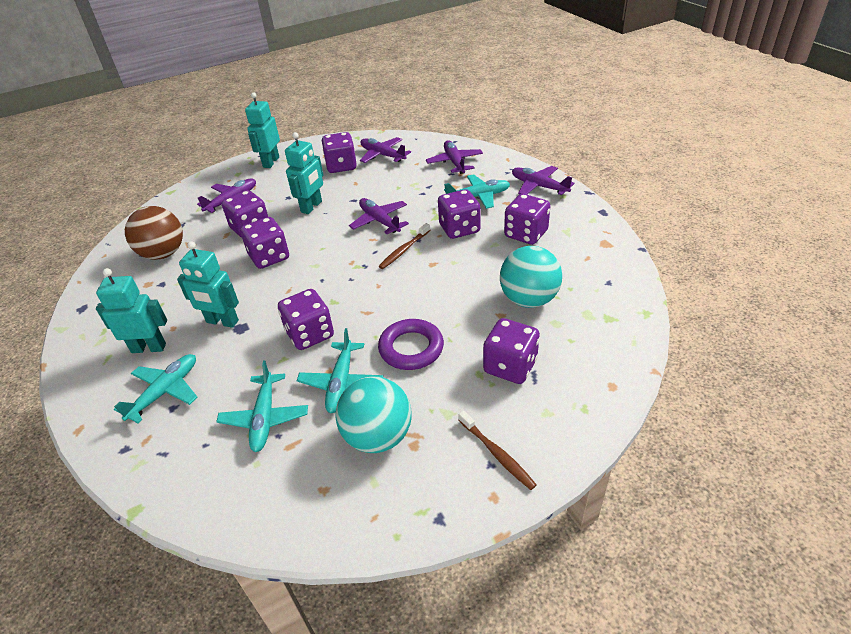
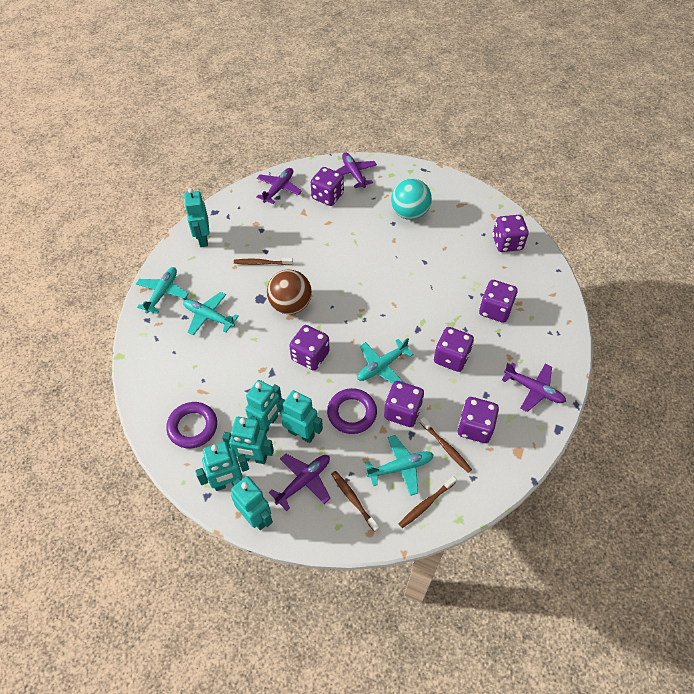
brown toothbrush: 2 -> 4
purple plane: 5 -> 4
purple ring: 1 -> 2
turquoise ball: 2 -> 1
turquoise robot: 4 -> 6

